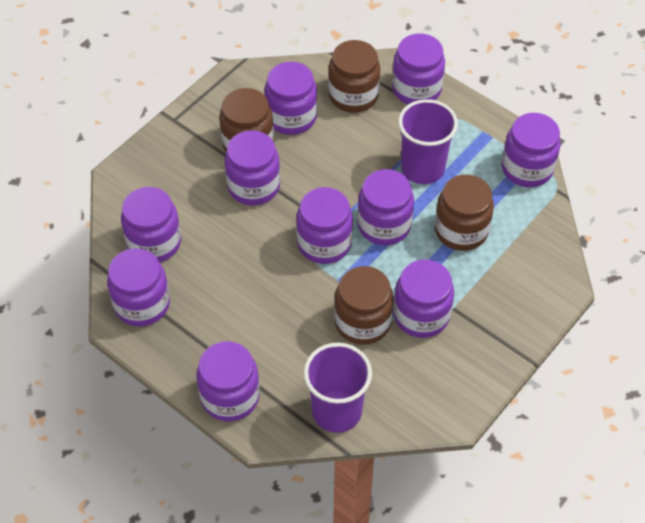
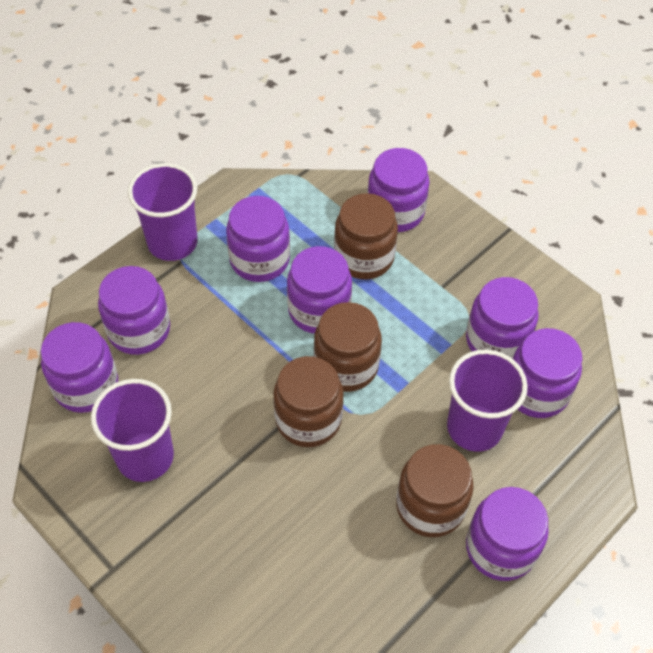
purple cup: 2 -> 3
purple jar: 10 -> 8

